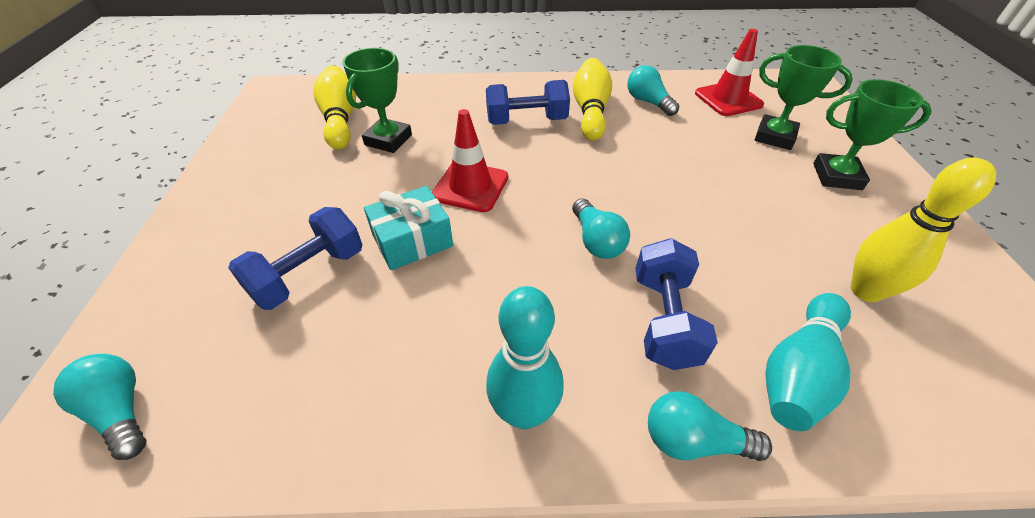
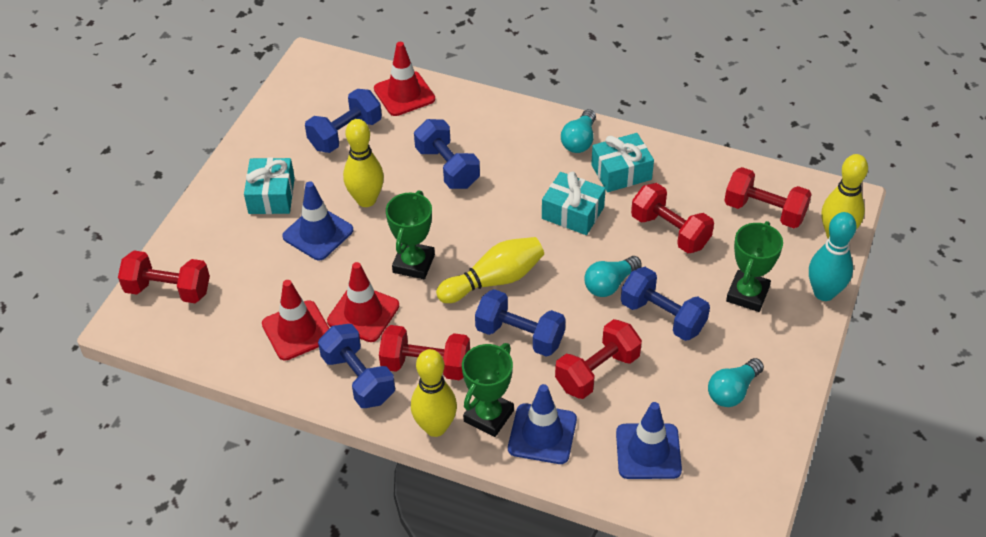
blue dumbbell: 3 -> 5
blue traffic cone: 0 -> 3
red dumbbell: 0 -> 5
red traffic cone: 2 -> 3
turquoise bowling pin: 2 -> 1
turquoise gift: 1 -> 3
turquoise light bulb: 4 -> 3
yellow bowling pin: 3 -> 4

